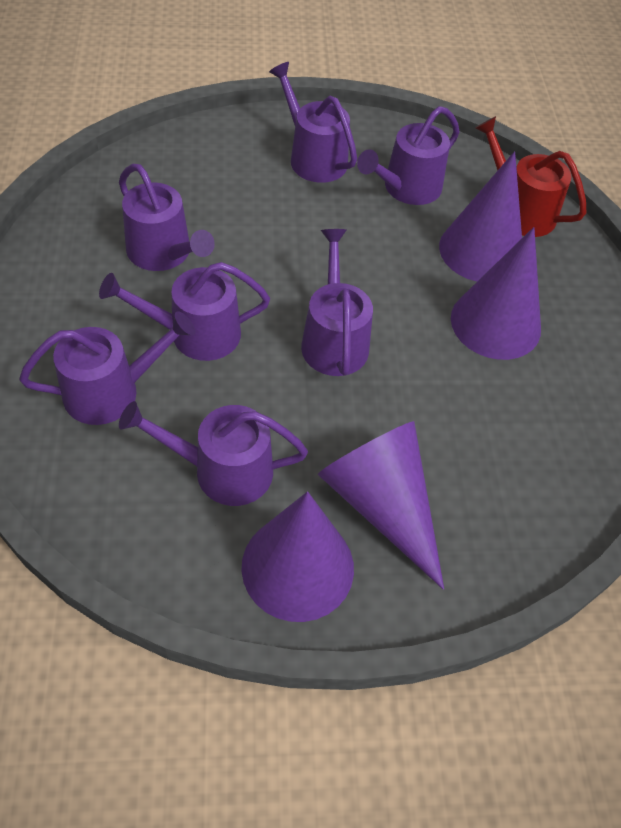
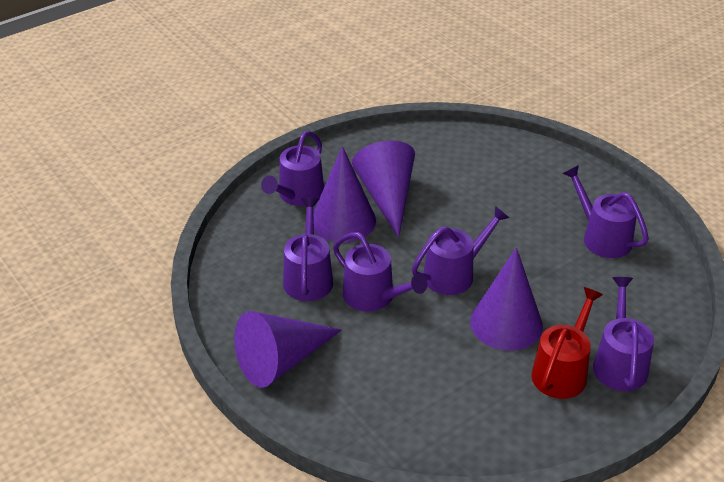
purple watering can: 7 -> 6

